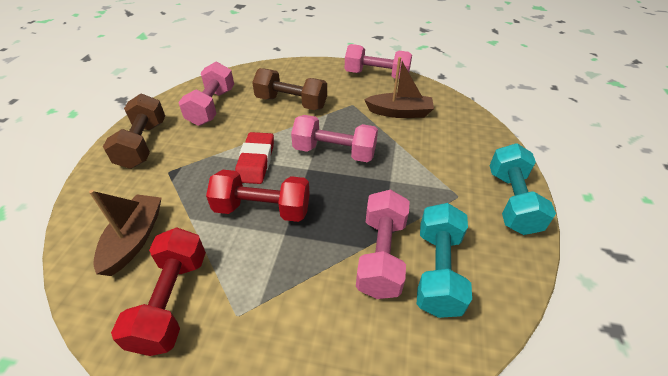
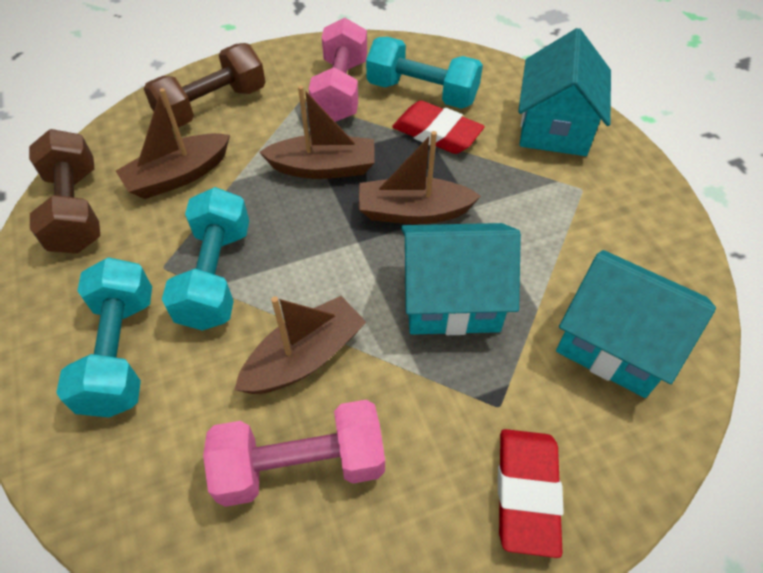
brown boat: 2 -> 4
pink dumbbell: 4 -> 2
red dumbbell: 2 -> 0
red eraser: 1 -> 2
turquoise dumbbell: 2 -> 3
turquoise house: 0 -> 3

